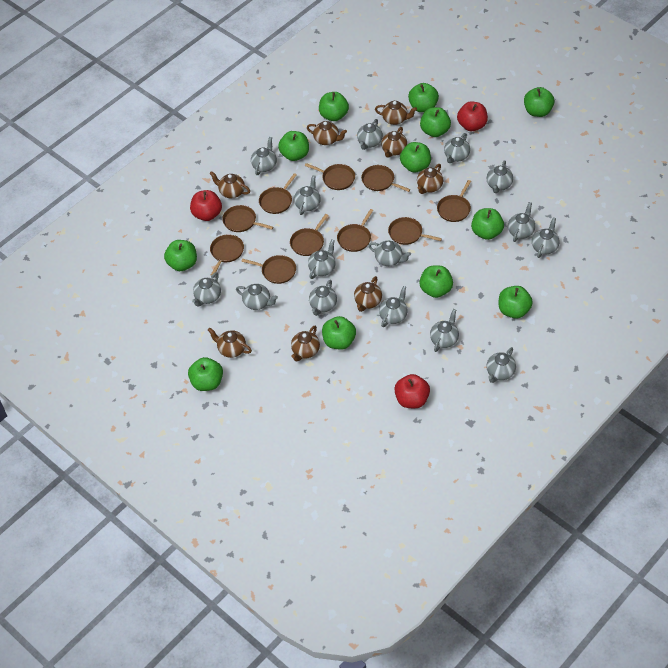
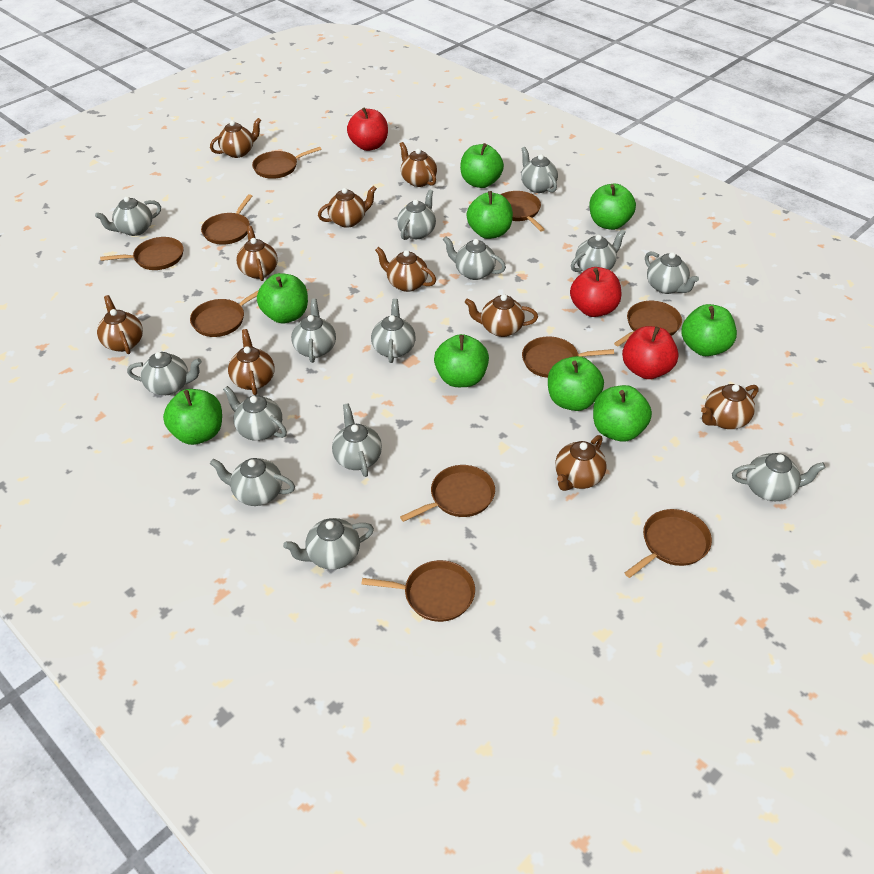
brown teapot: 8 -> 10
green apple: 12 -> 9
grey teapot: 15 -> 14

